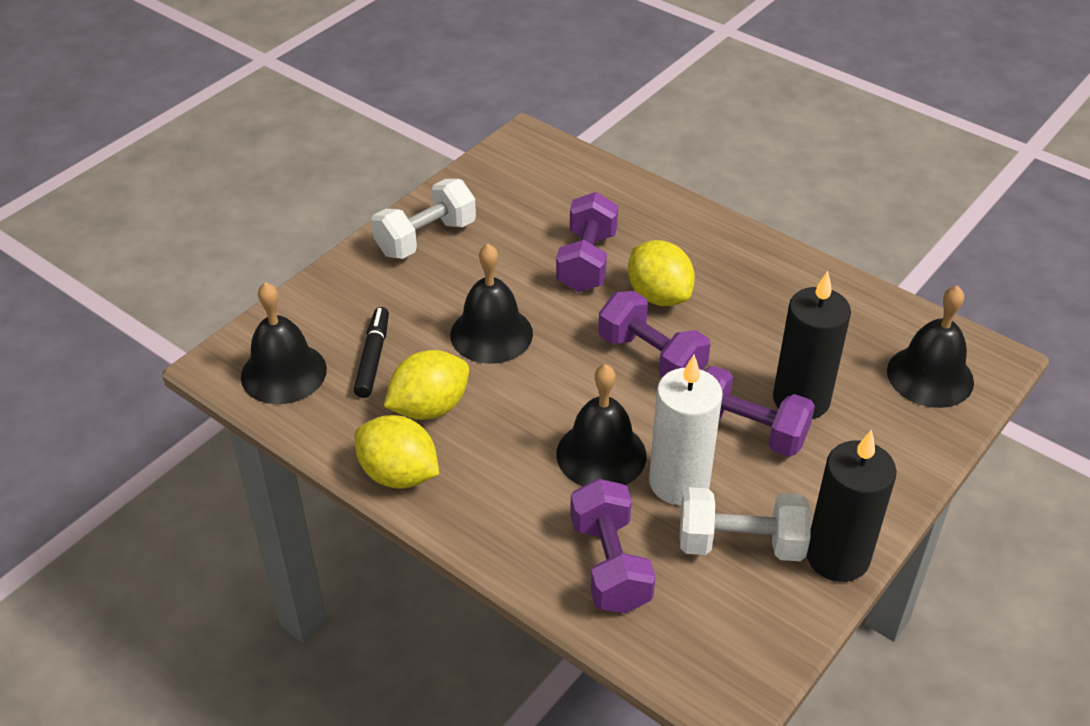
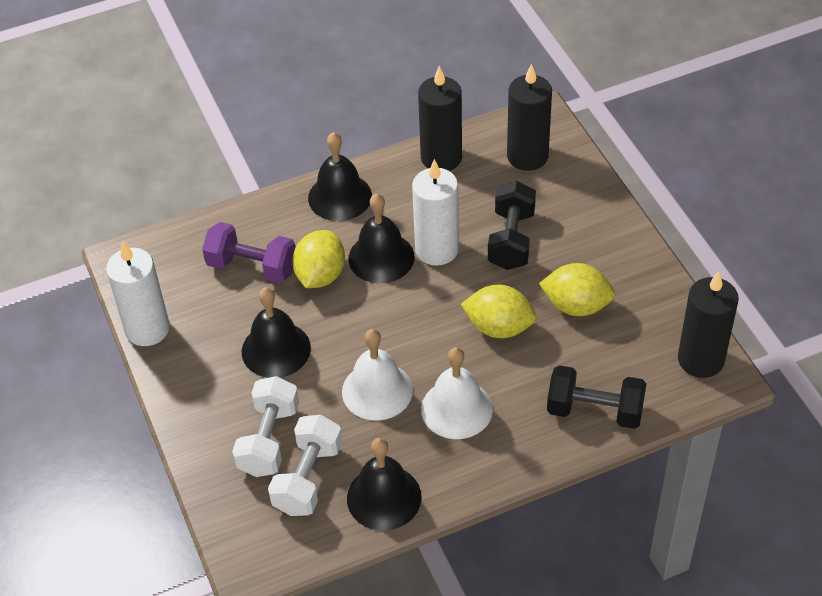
black candle: 2 -> 3
black dumbbell: 0 -> 2
black marker: 1 -> 0
purple dumbbell: 4 -> 1
white bell: 0 -> 2
white candle: 1 -> 2

